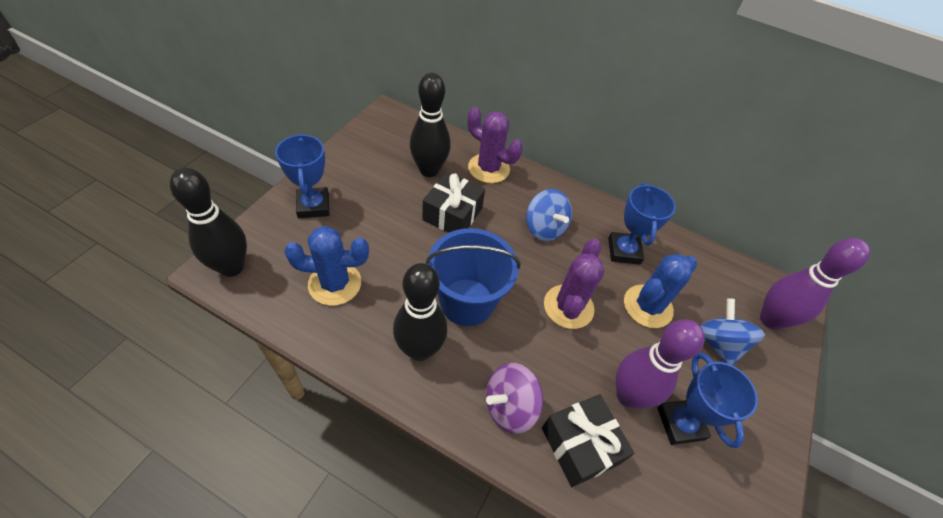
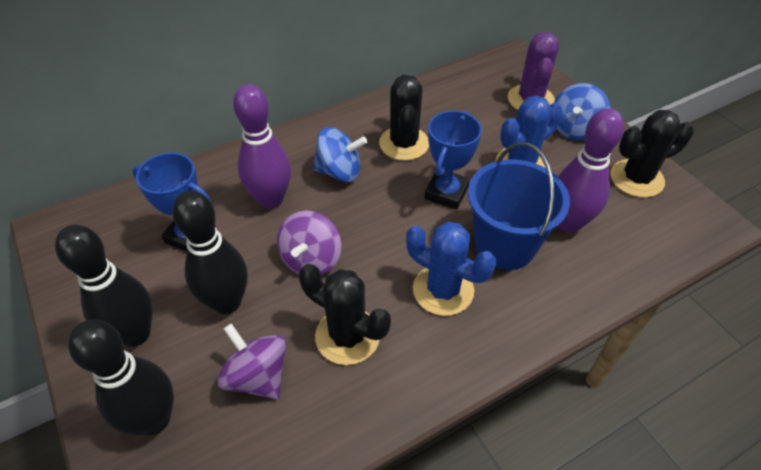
black cactus: 0 -> 3
black gift: 2 -> 0
blue trophy: 3 -> 2
purple cactus: 2 -> 1
purple spinning top: 1 -> 2

